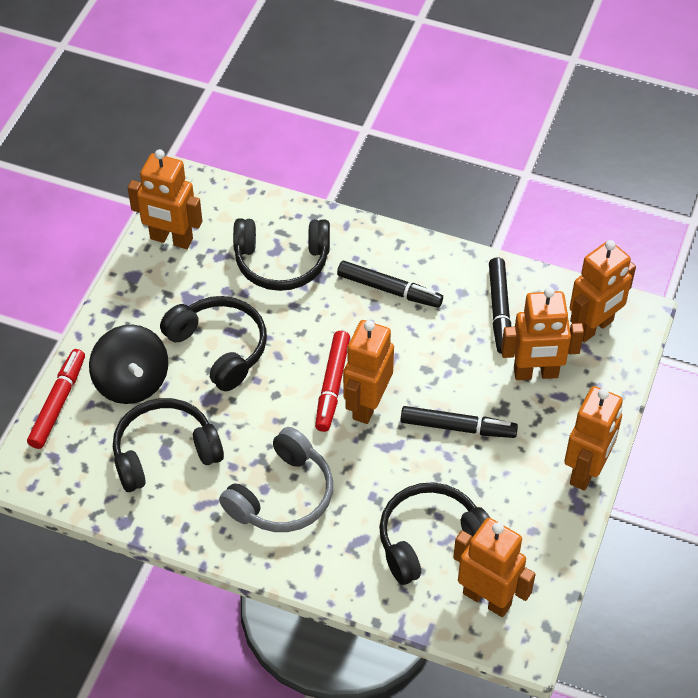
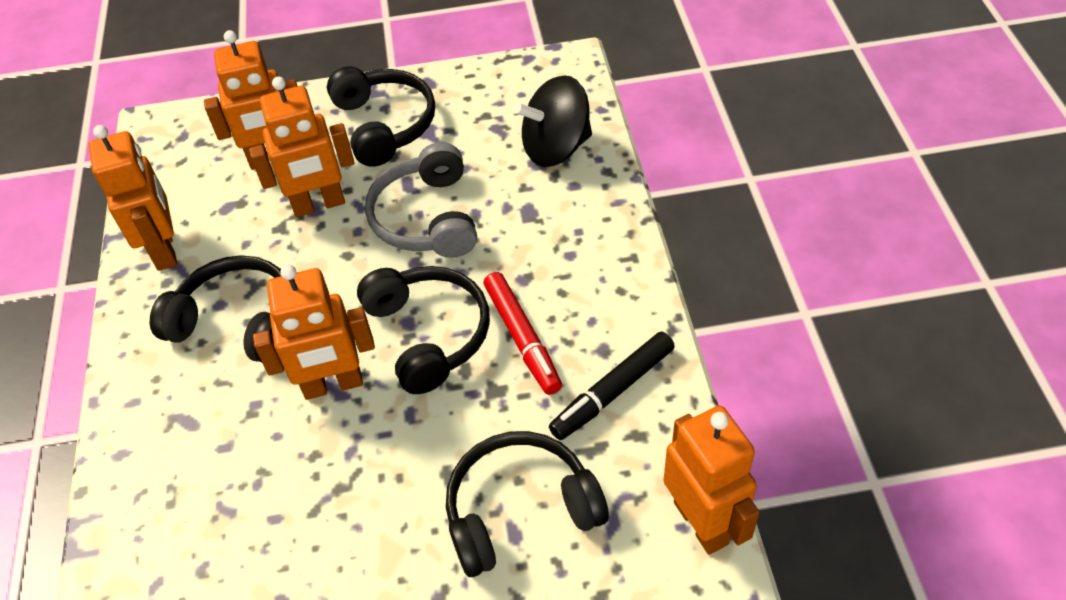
black marker: 3 -> 1
orange robot: 6 -> 5
red marker: 2 -> 1

